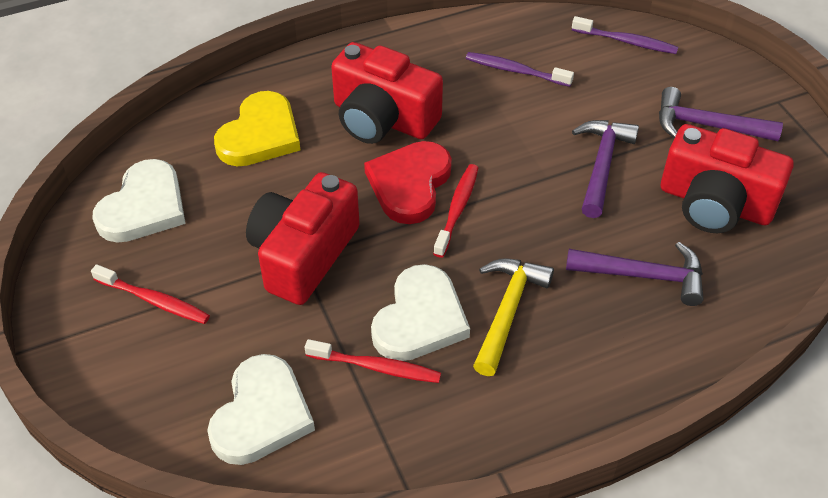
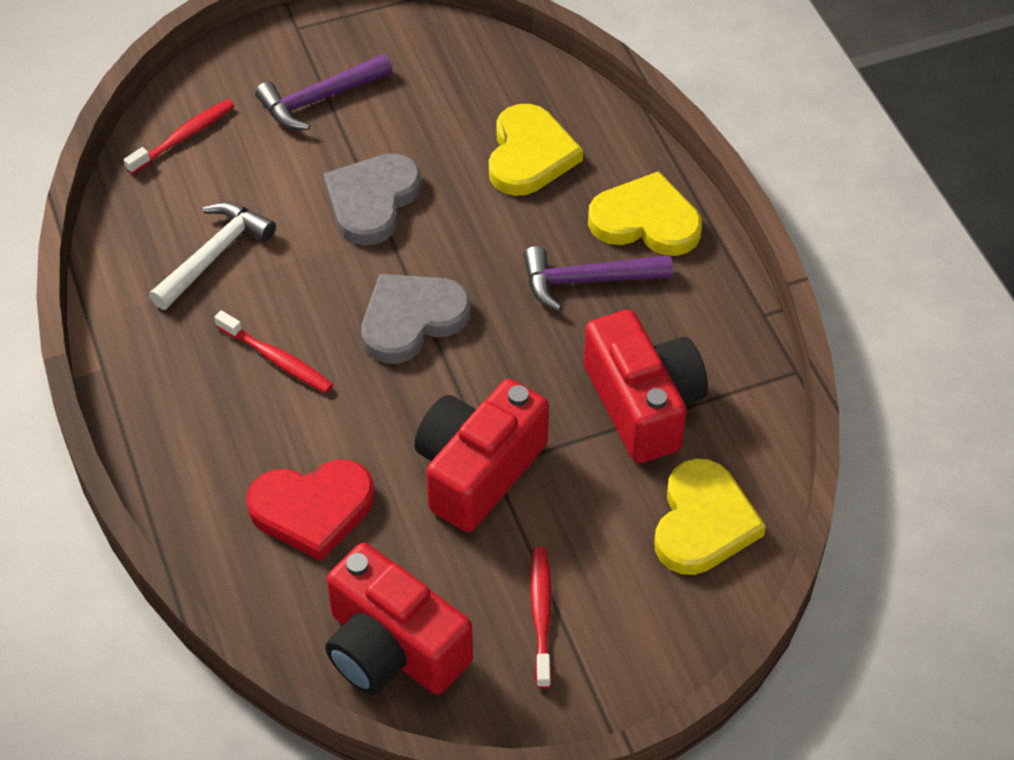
grey heart: 0 -> 2
purple hammer: 3 -> 2
purple toothbrush: 2 -> 0
white hammer: 0 -> 1
white heart: 3 -> 0
yellow hammer: 1 -> 0
yellow heart: 1 -> 3

